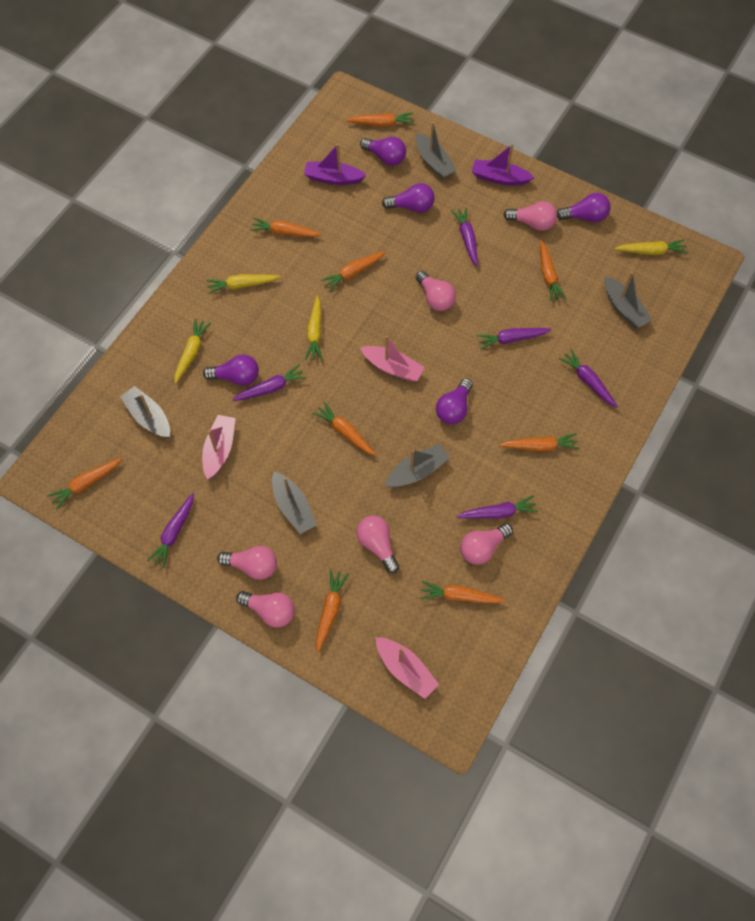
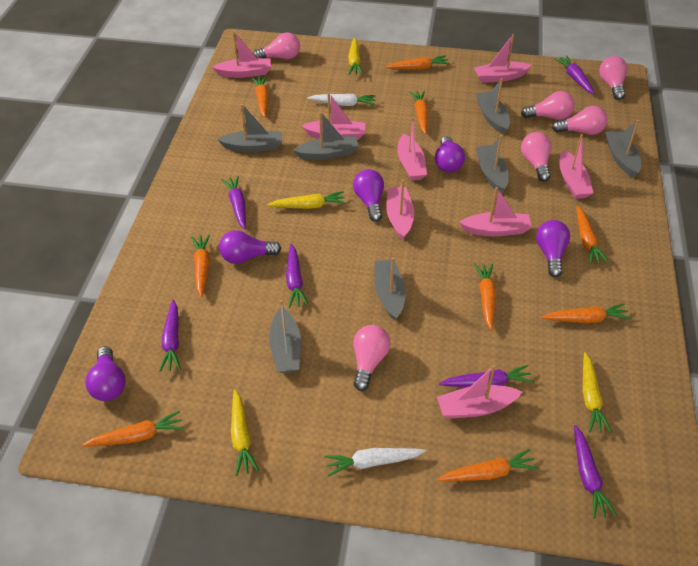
grey boat: 5 -> 7
pink boat: 3 -> 8
purple boat: 2 -> 0
white carrot: 0 -> 2

